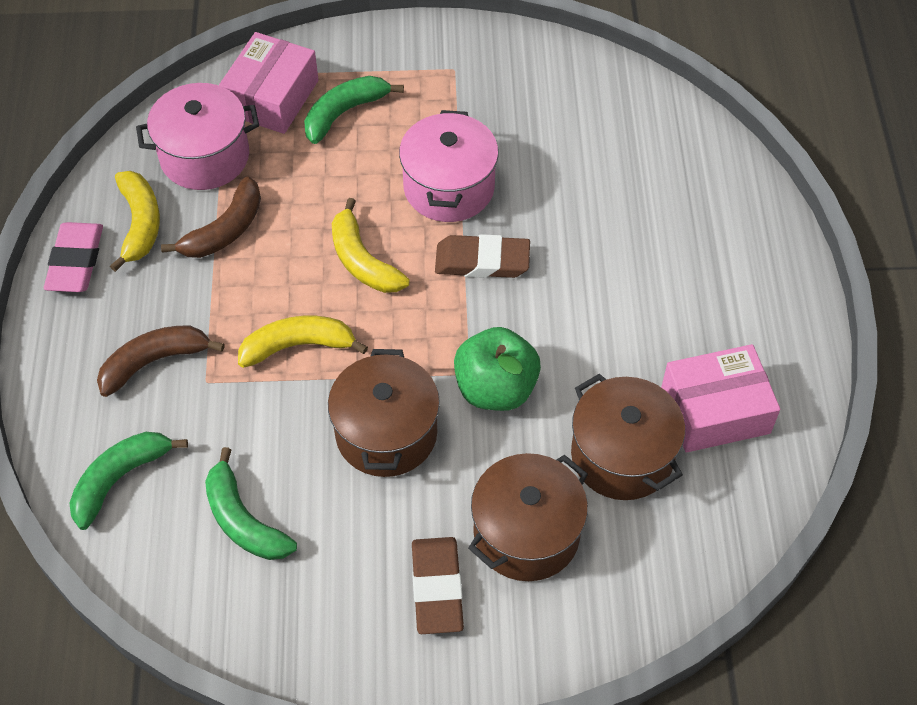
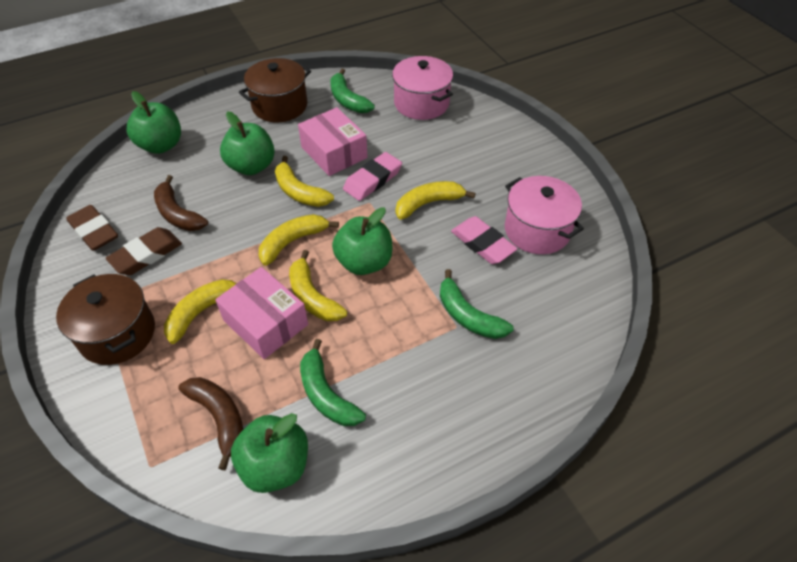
brown pot: 3 -> 2
green apple: 1 -> 4
pink eraser: 1 -> 2
yellow banana: 3 -> 5

